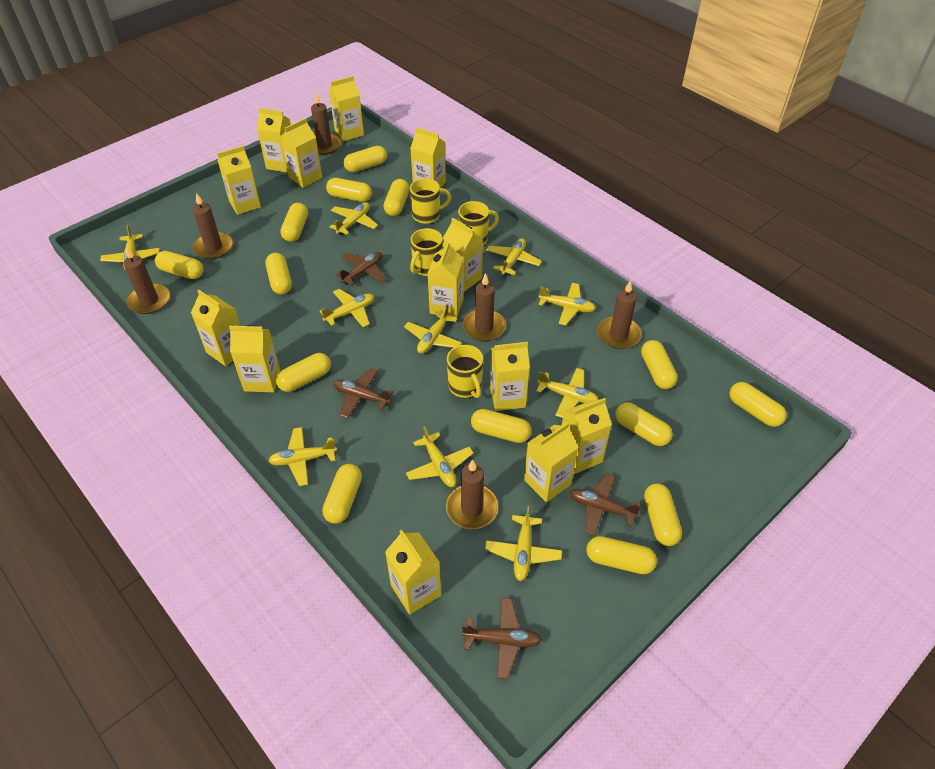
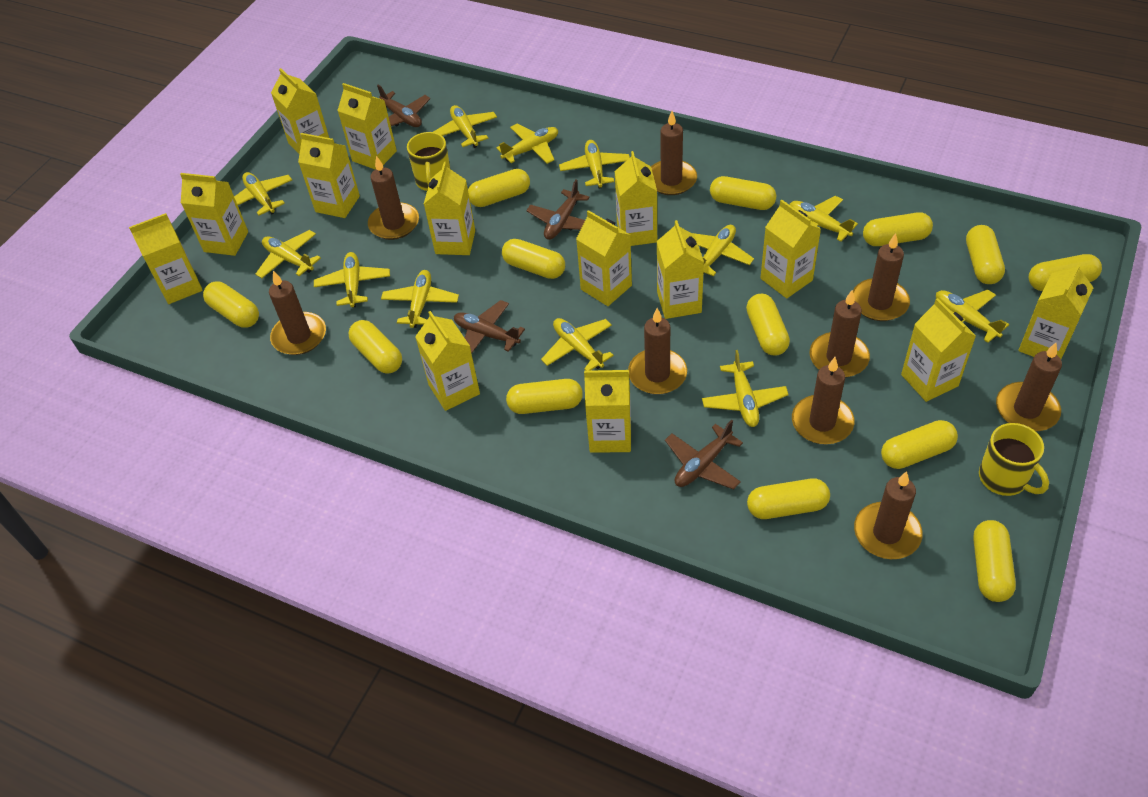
brown candle: 6 -> 9
yellow capsule: 14 -> 13
yellow carton: 13 -> 14
yellow mug: 4 -> 2
yellow plane: 10 -> 12

